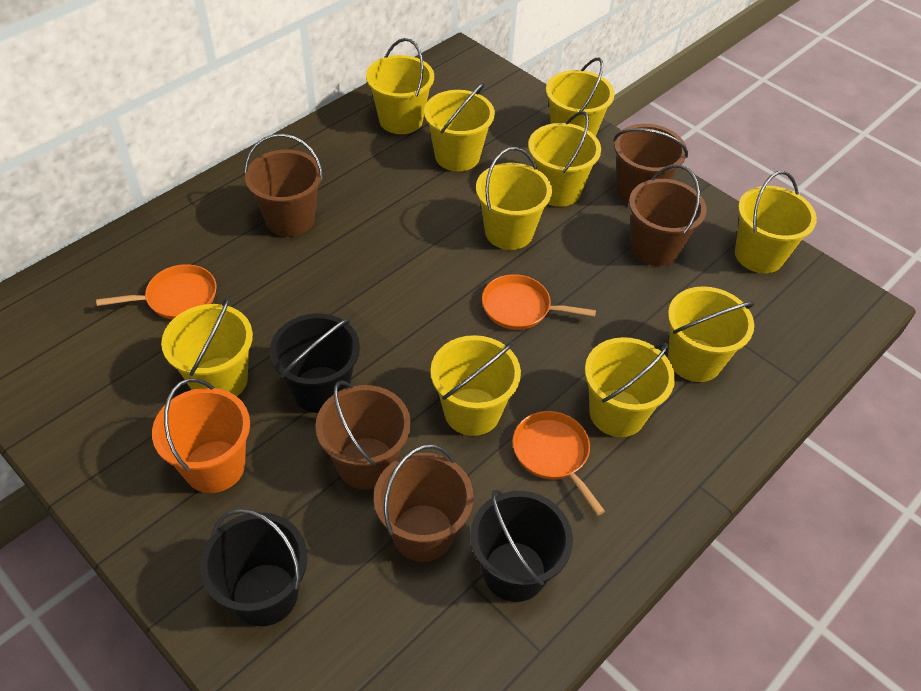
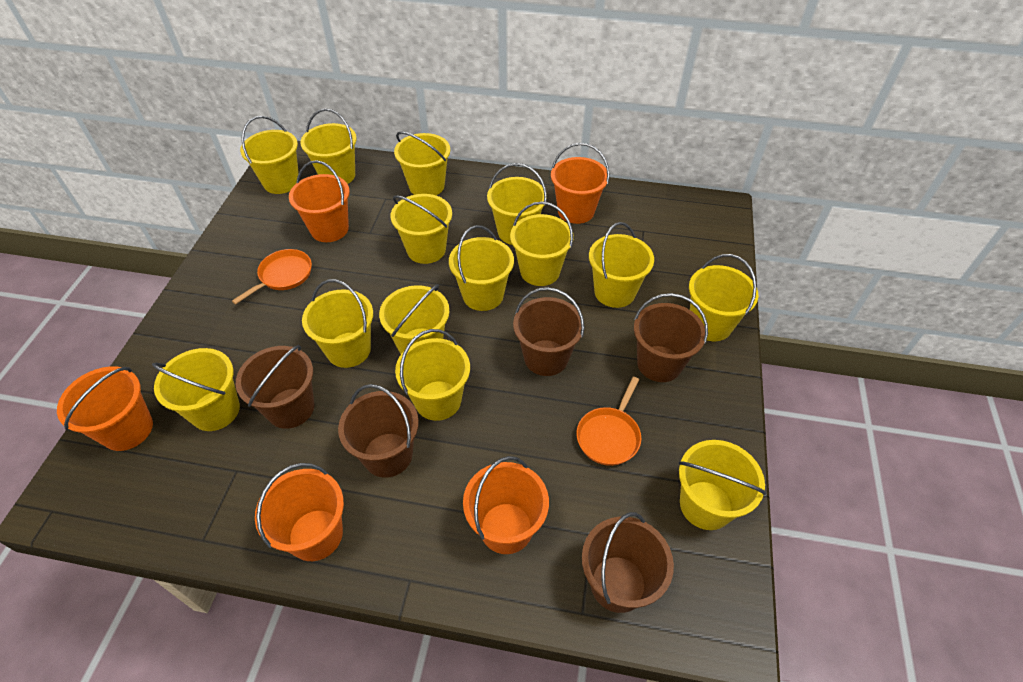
black bucket: 3 -> 0
orange bucket: 1 -> 5
orange pan: 3 -> 2
yellow bucket: 10 -> 14

